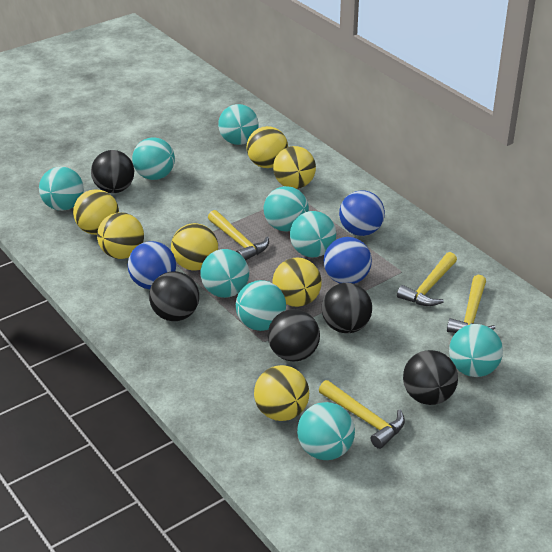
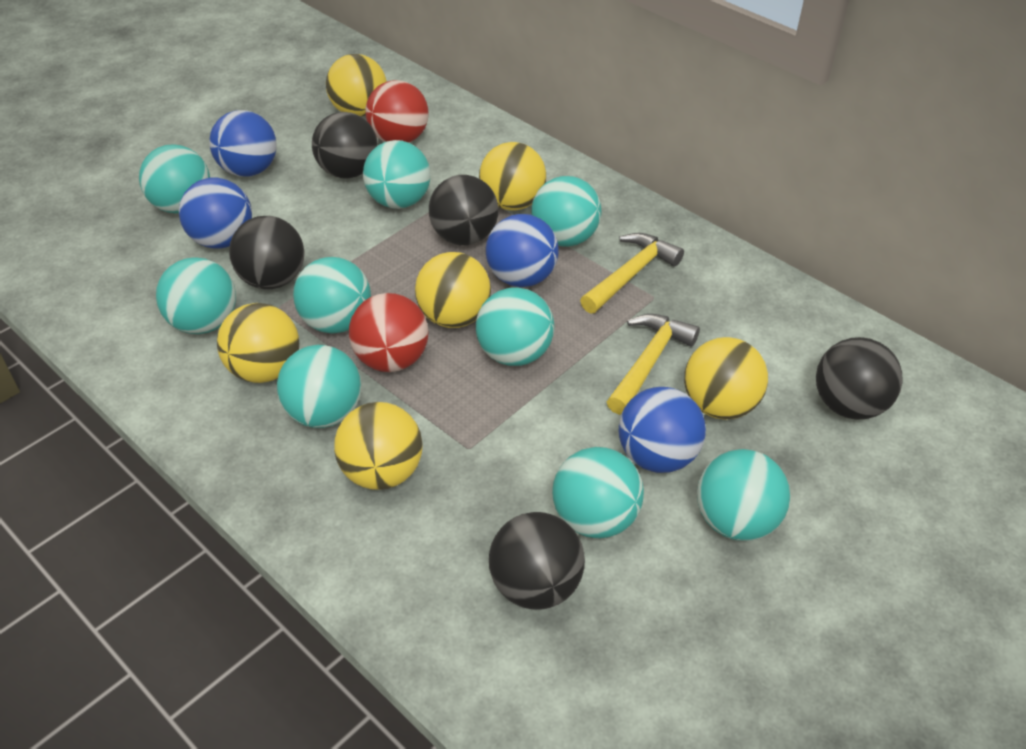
blue ball: 3 -> 4
red ball: 0 -> 2
yellow ball: 7 -> 6
yellow hammer: 4 -> 2

